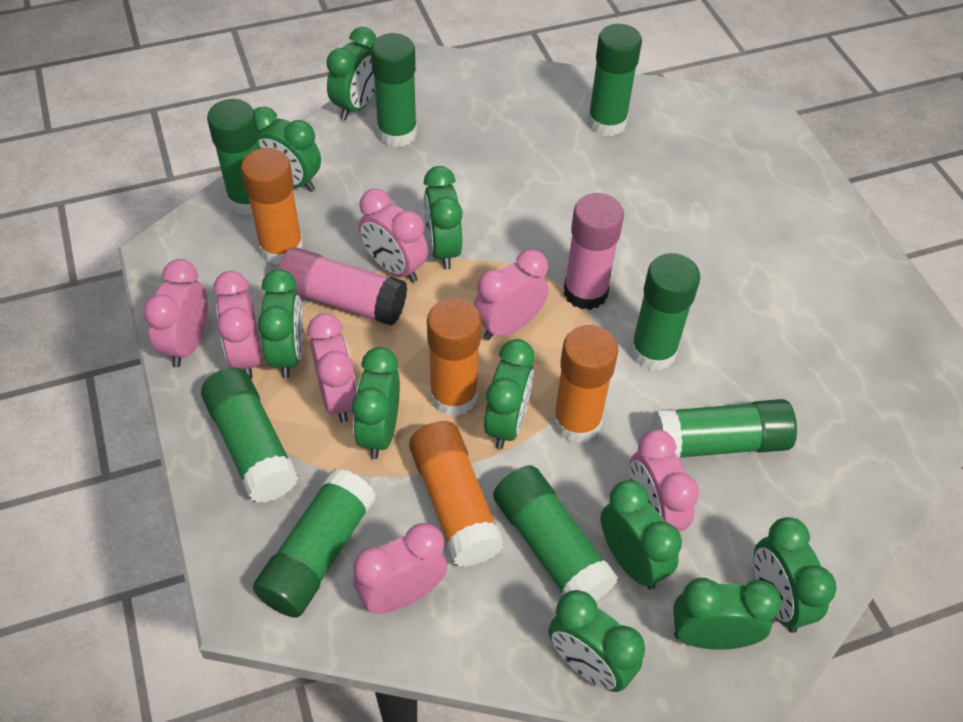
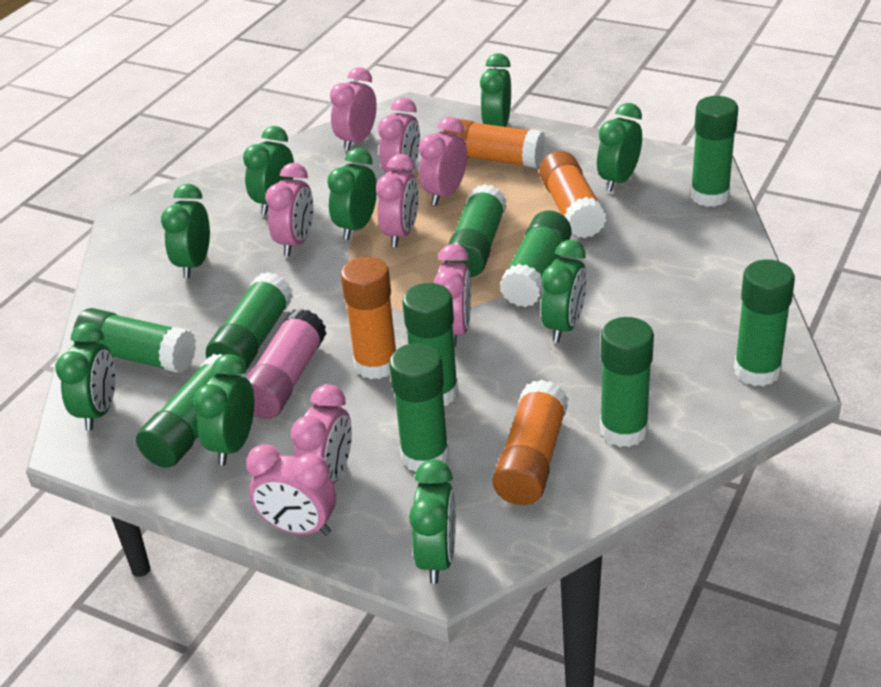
green clock: 10 -> 9
green glue stick: 8 -> 10
pink clock: 7 -> 8
pink glue stick: 2 -> 1

